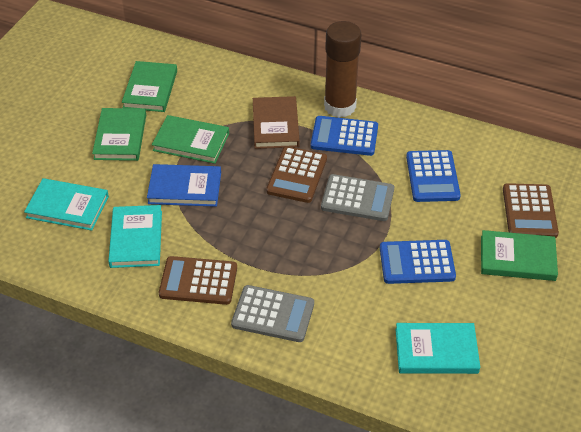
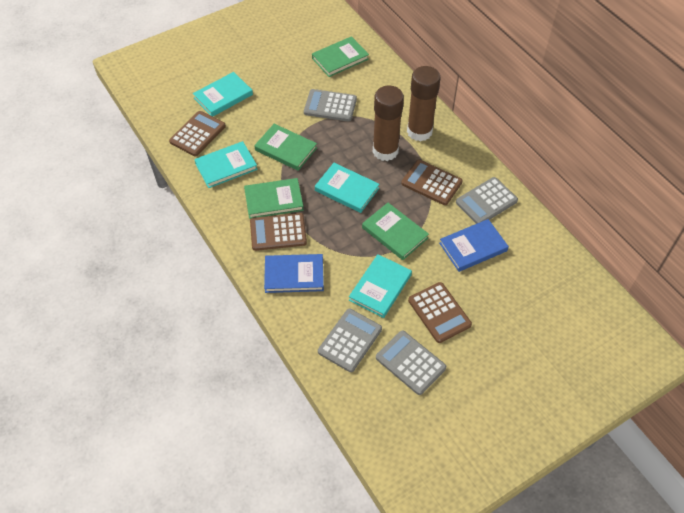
blue book: 1 -> 2
blue calculator: 3 -> 0
brown book: 1 -> 0
brown calculator: 3 -> 4
brown glue stick: 1 -> 2
grey calculator: 2 -> 4
turquoise book: 3 -> 4

